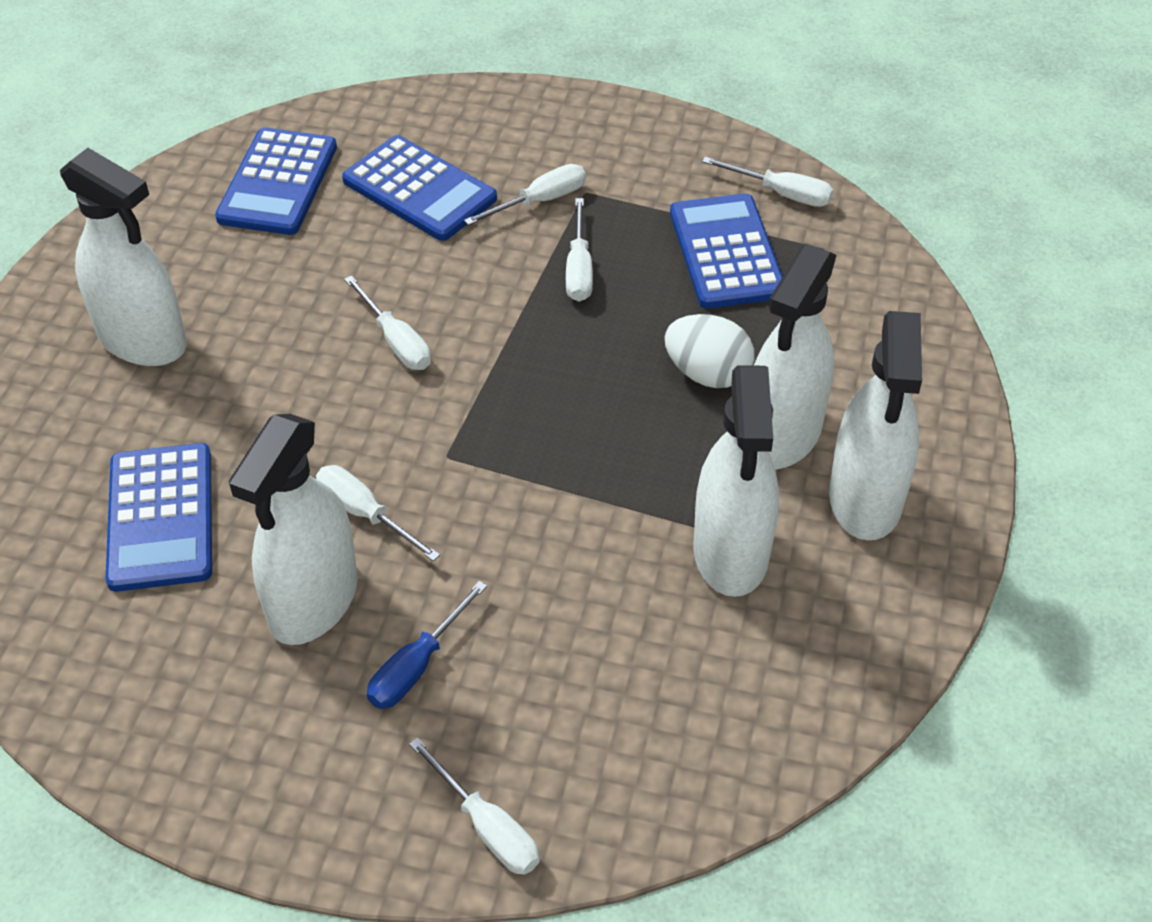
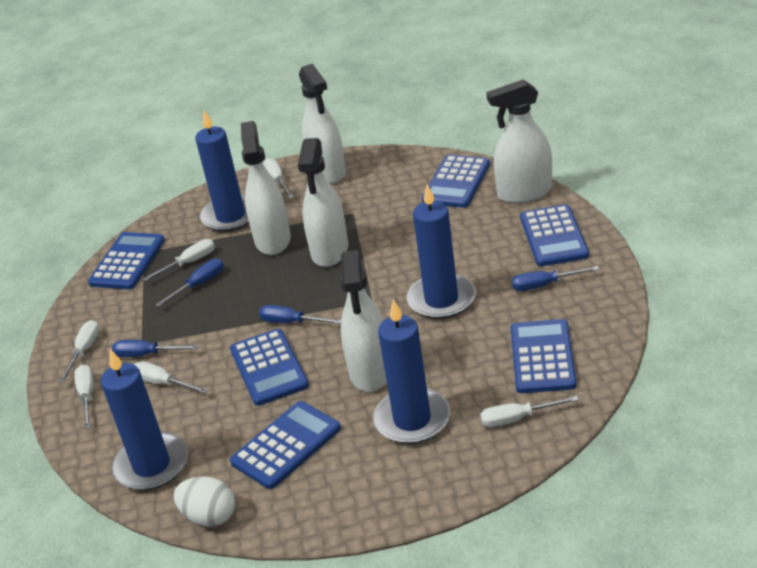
blue calculator: 4 -> 6
blue candle: 0 -> 4
blue screwdriver: 1 -> 4

